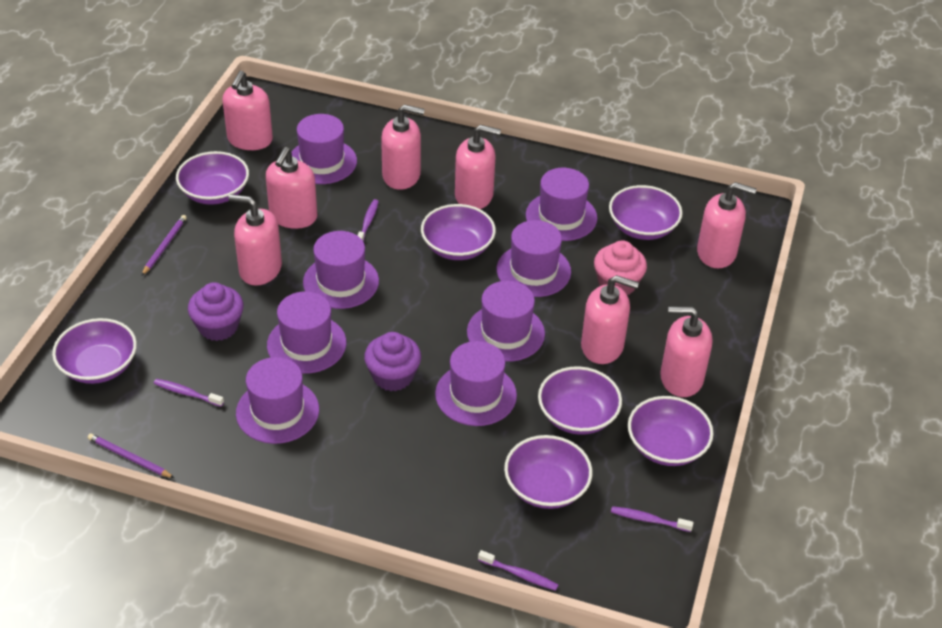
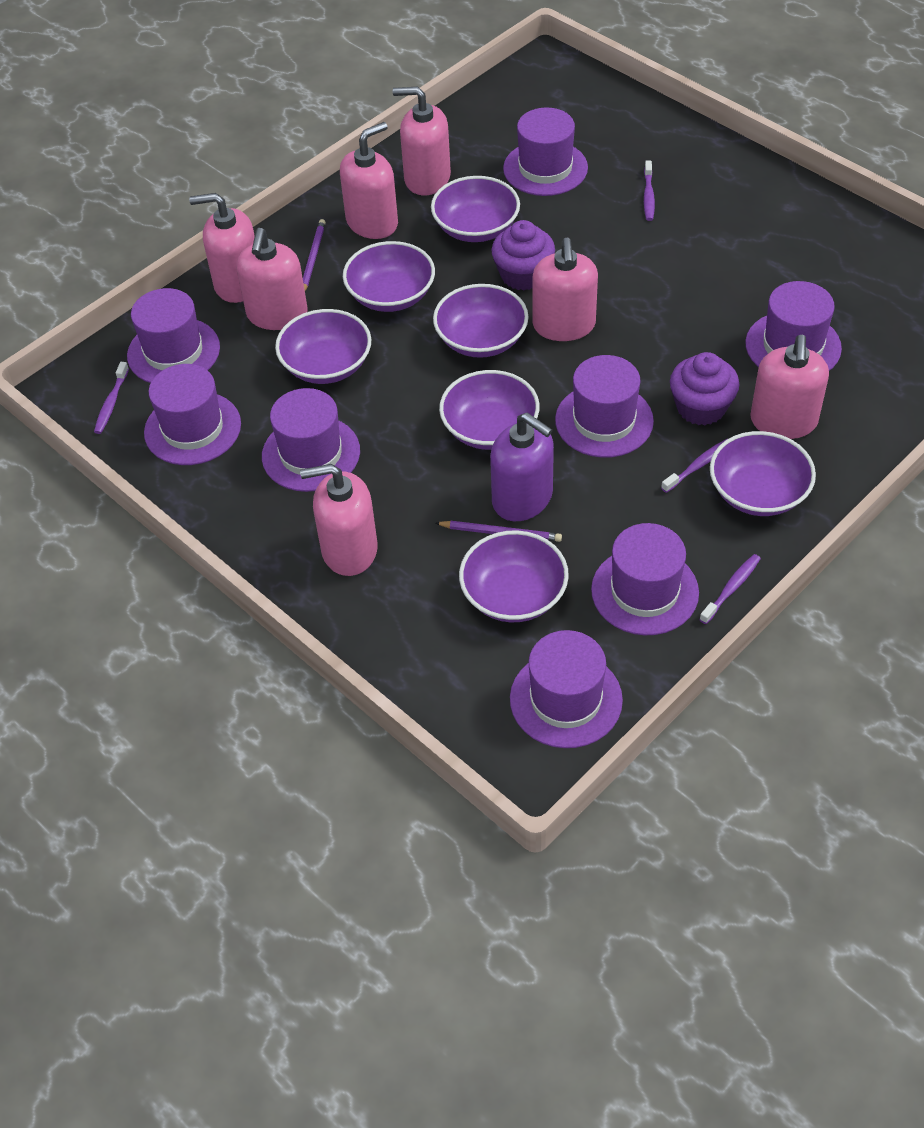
pink cupcake: 1 -> 0
pink soap dispenser: 8 -> 7
purple soap dispenser: 0 -> 1

